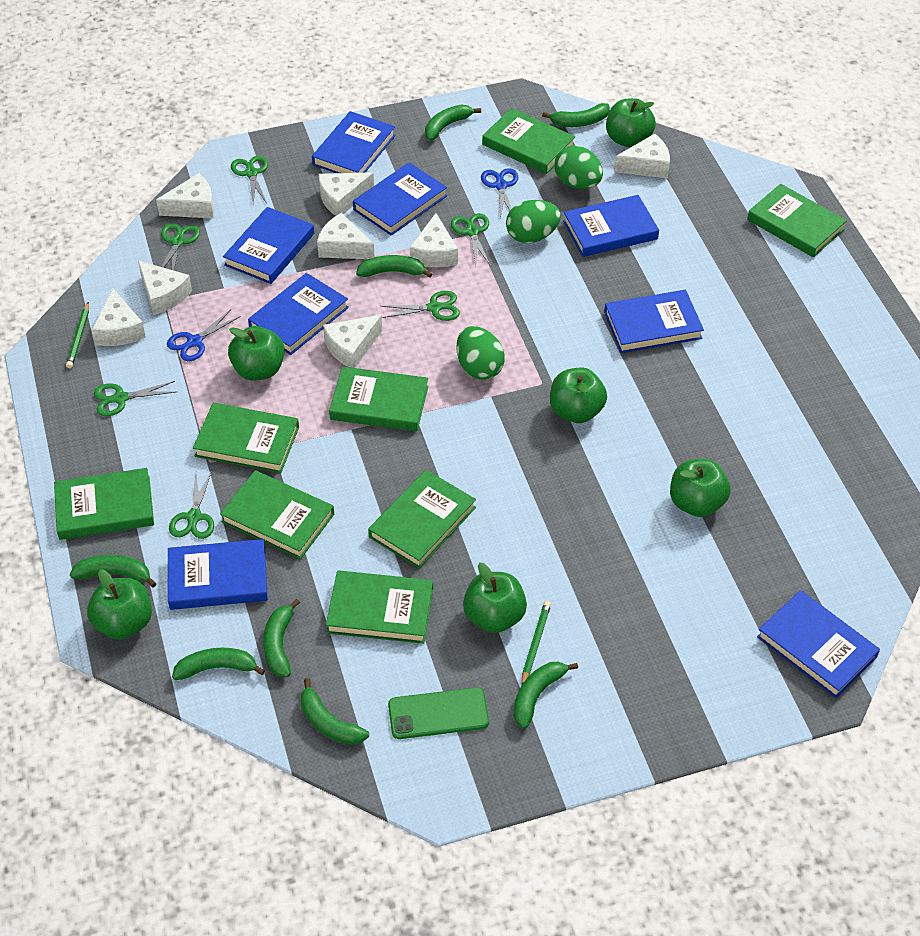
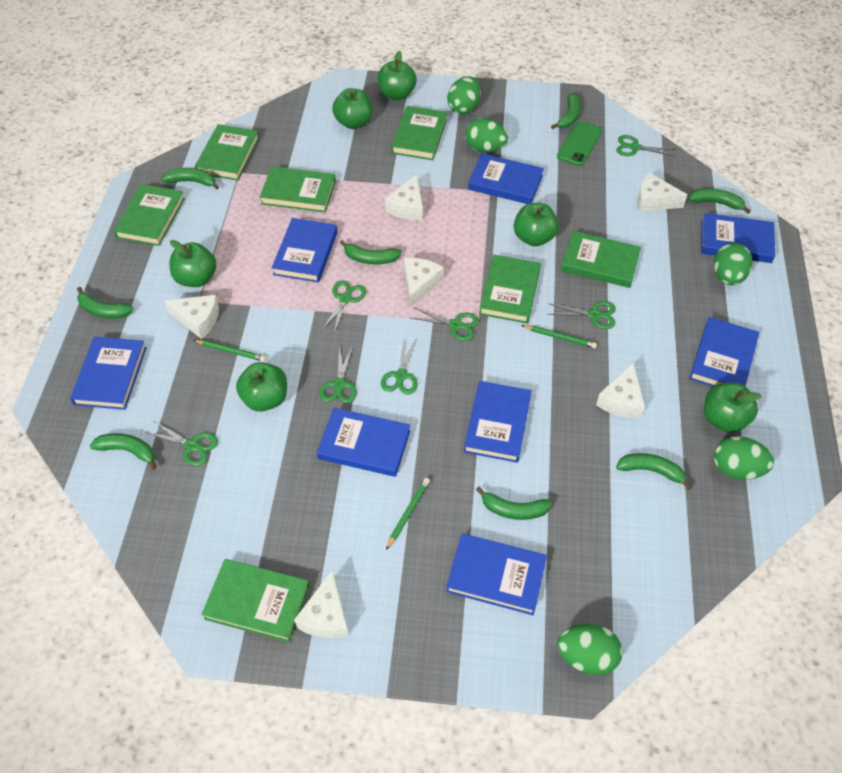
blue scissors: 2 -> 0
green book: 8 -> 7
green egg: 3 -> 5
green pencil: 2 -> 3
green scissors: 6 -> 7
white cheese: 8 -> 6

